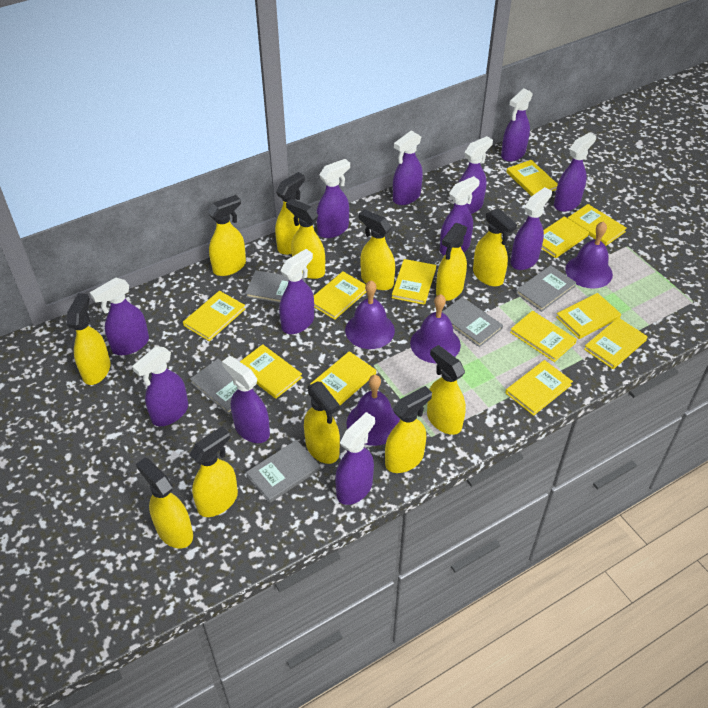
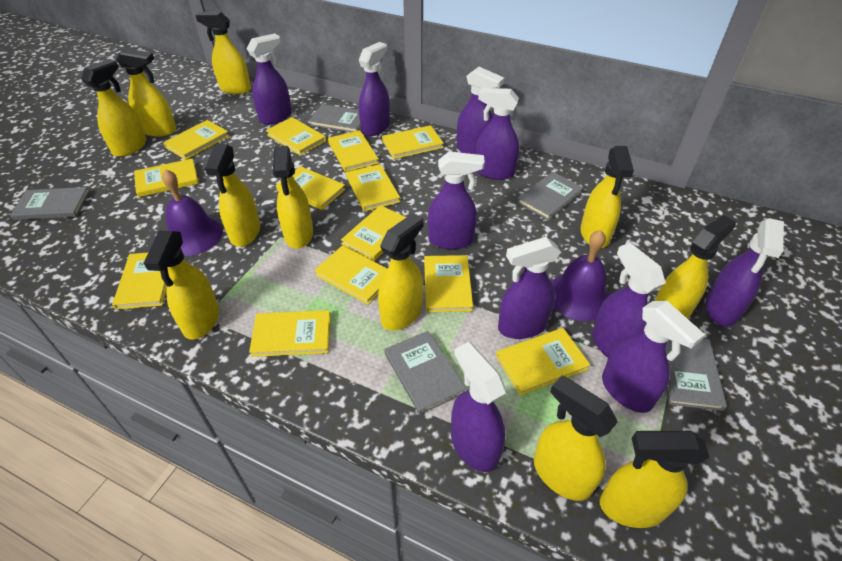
purple bell: 4 -> 2
purple spray bottle: 12 -> 10
yellow book: 12 -> 13
yellow spray bottle: 12 -> 11

